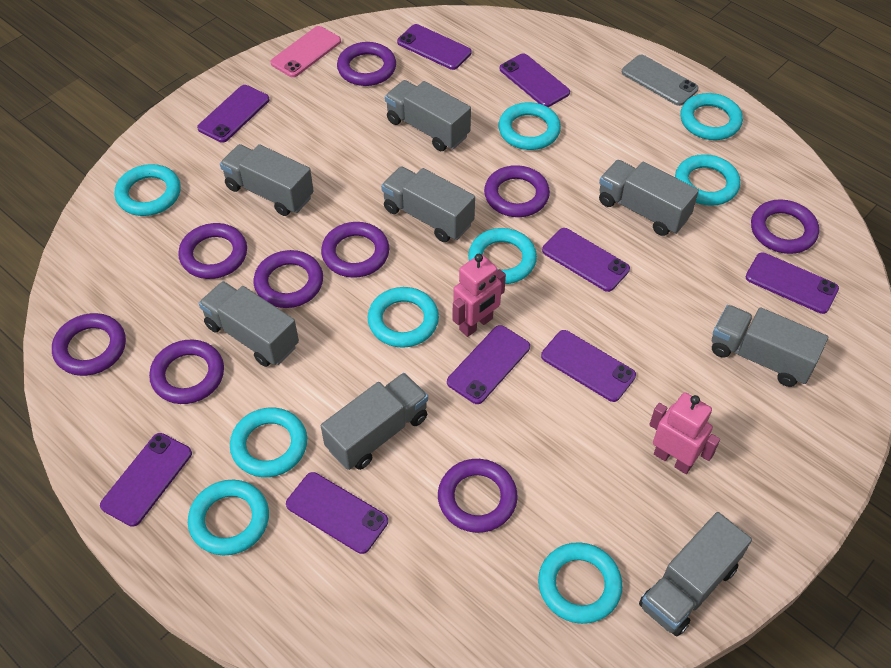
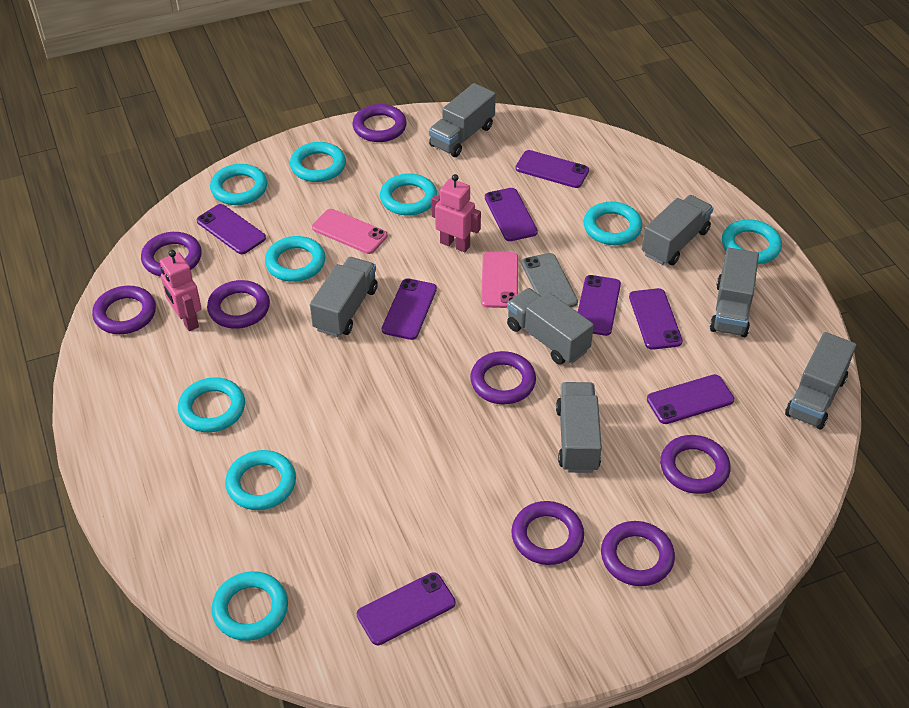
grey truck: 8 -> 7
pink phone: 1 -> 2
purple phone: 9 -> 8
purple ring: 9 -> 8

